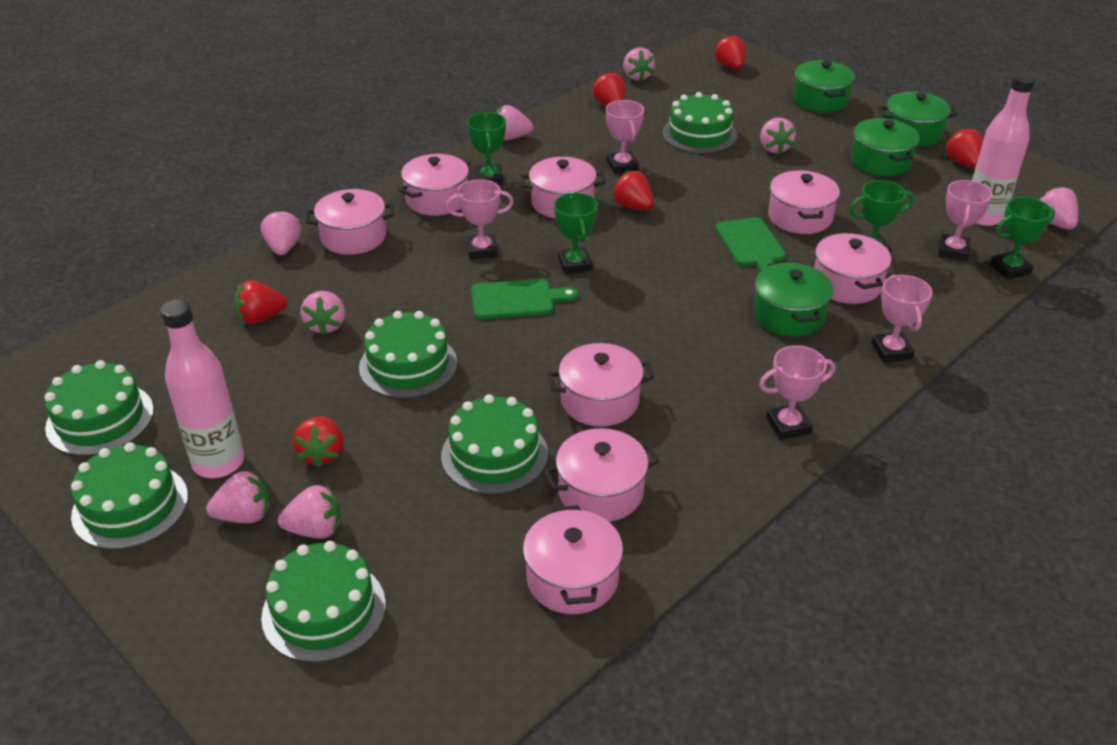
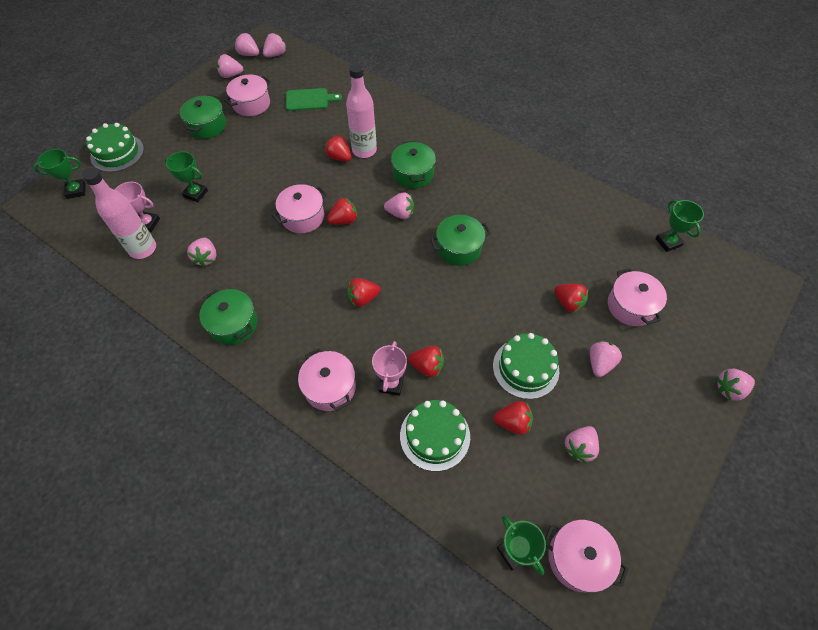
green cake: 6 -> 3
green cutting board: 2 -> 1
pink pot: 8 -> 5
pink trophy: 5 -> 2

